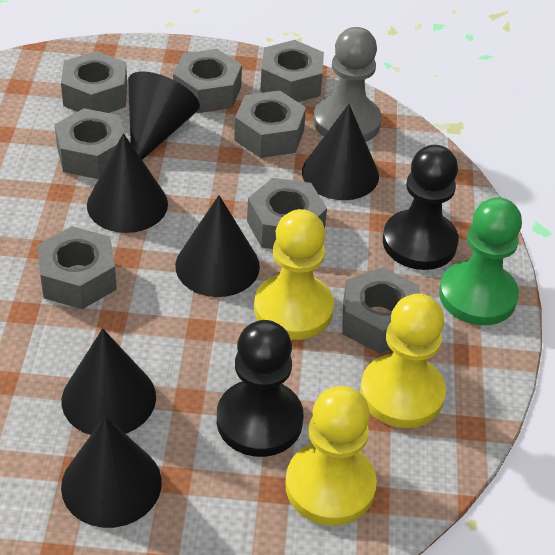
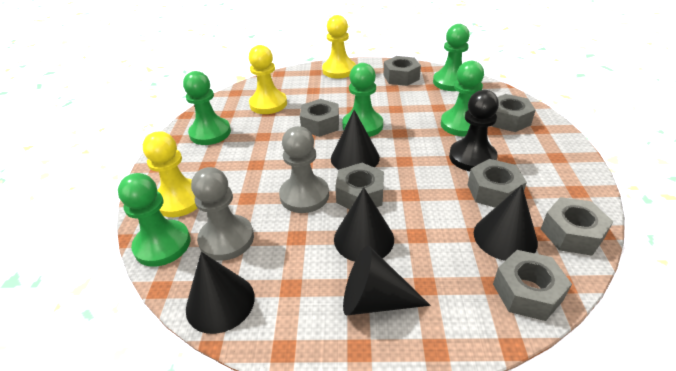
black cone: 6 -> 5
black pawn: 2 -> 1
green pawn: 1 -> 5
grey nut: 8 -> 7
grey pawn: 1 -> 2

